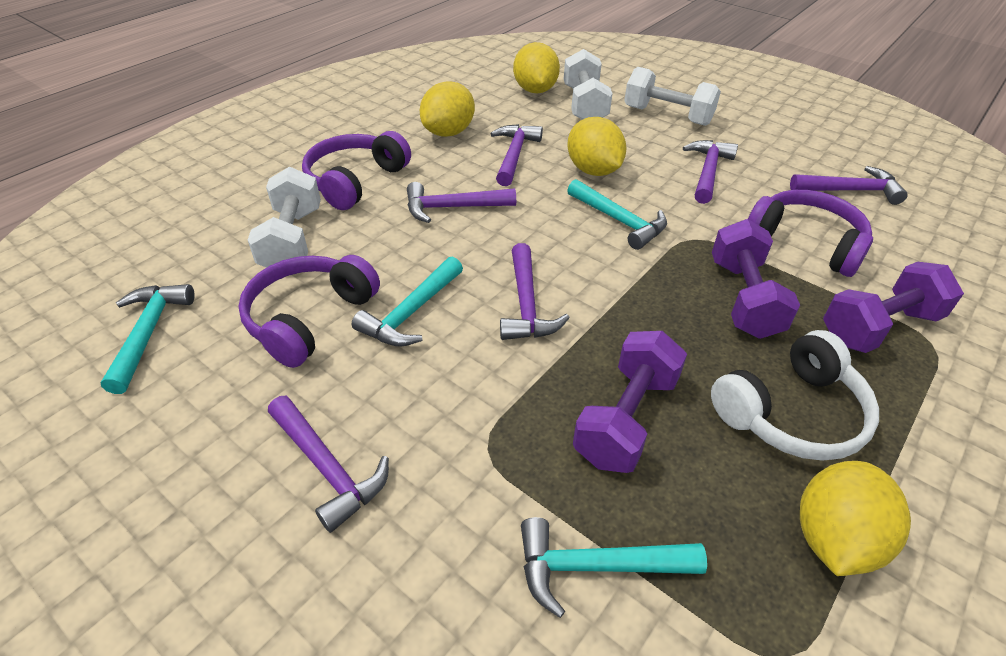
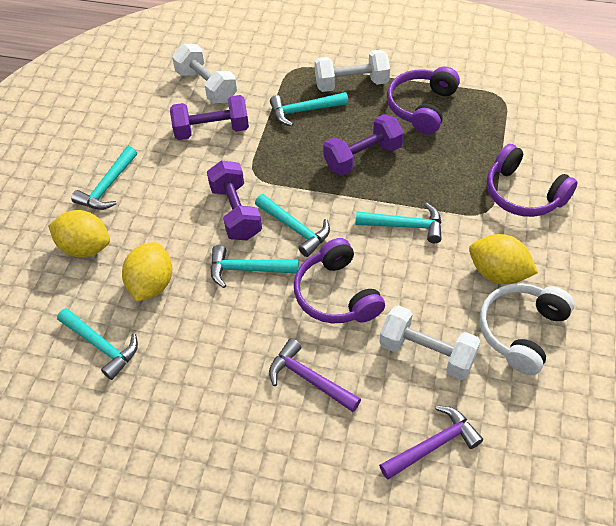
purple hammer: 6 -> 2
turquoise hammer: 4 -> 6
yellow lemon: 4 -> 3

